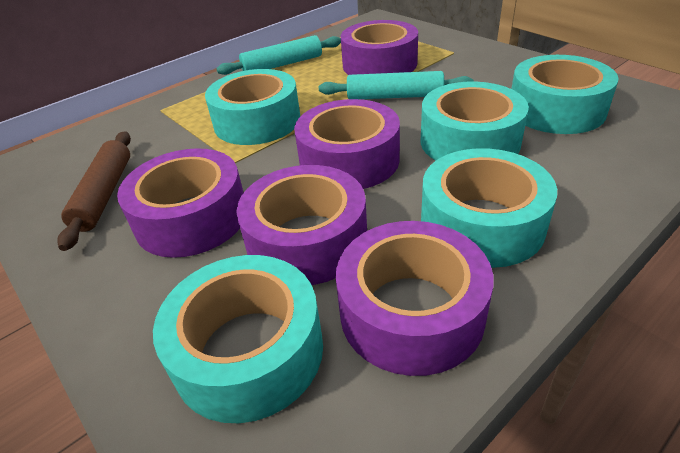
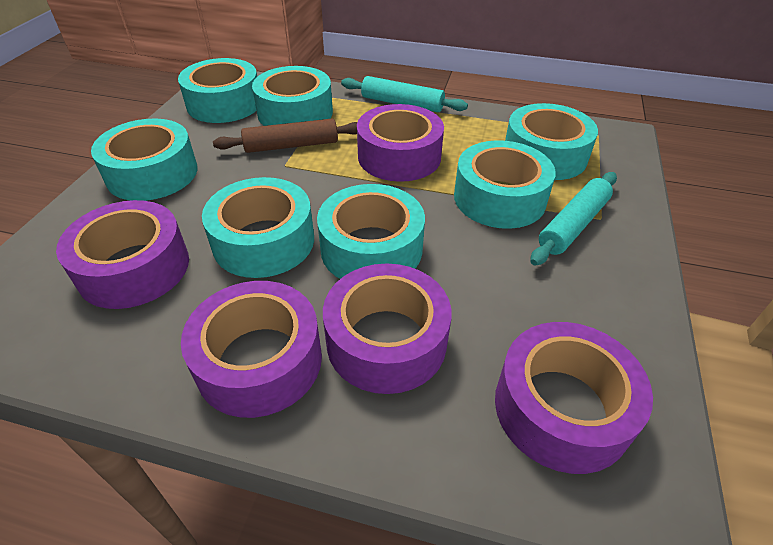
turquoise tape: 5 -> 7

